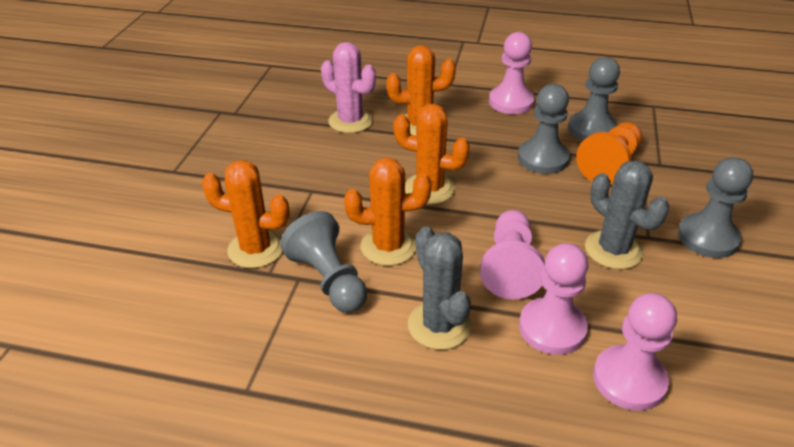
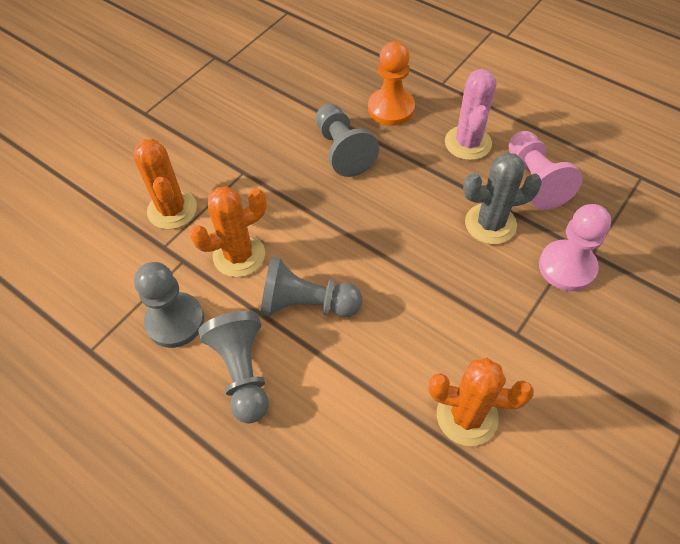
grey cactus: 2 -> 1
orange cactus: 4 -> 3
pink pawn: 4 -> 2

